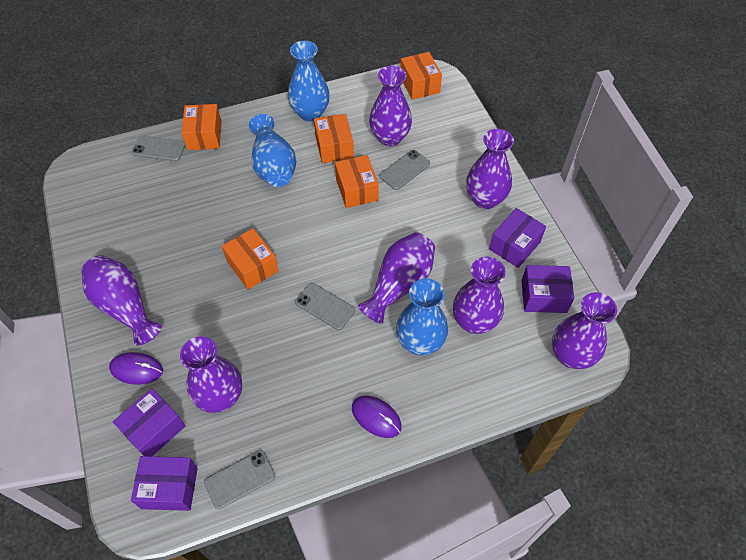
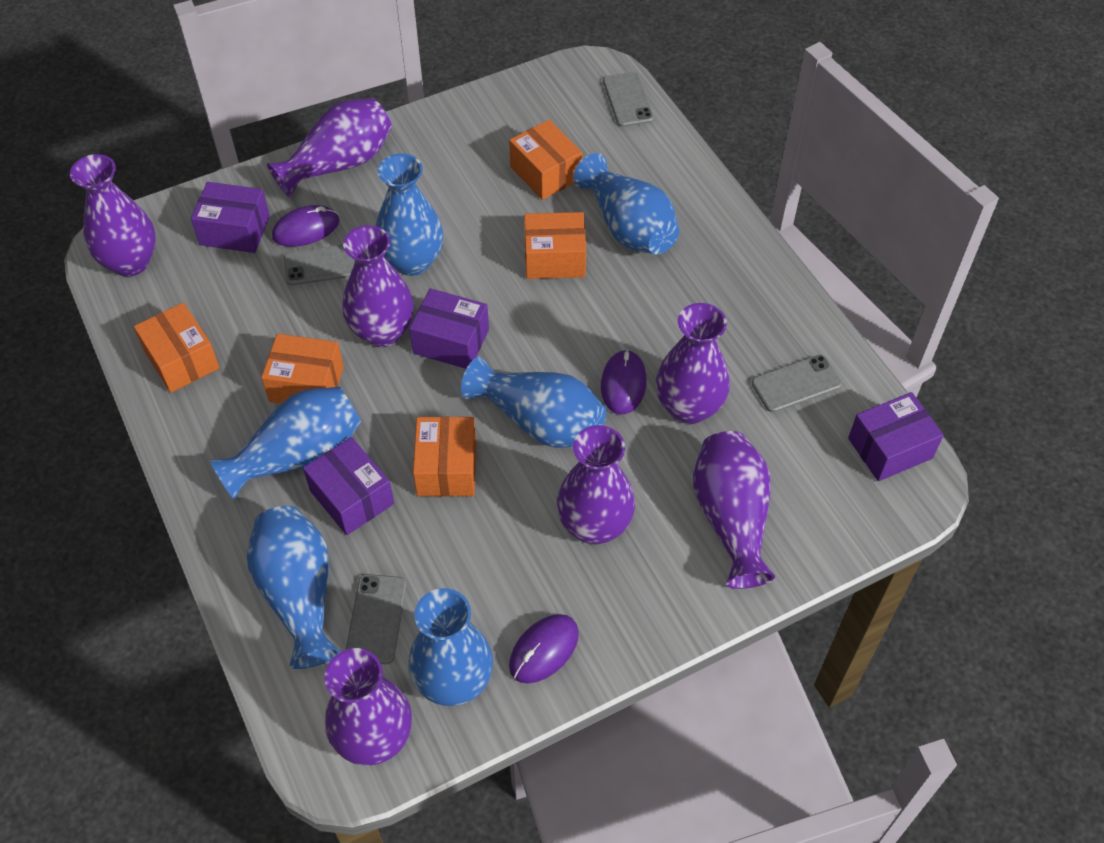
blue vase: 3 -> 6
purple mouse: 2 -> 3

